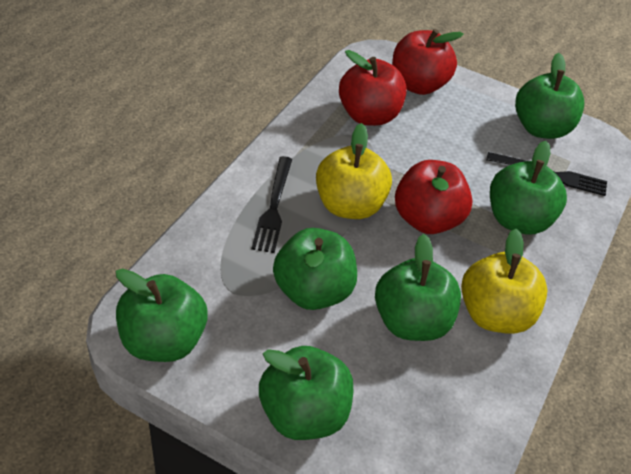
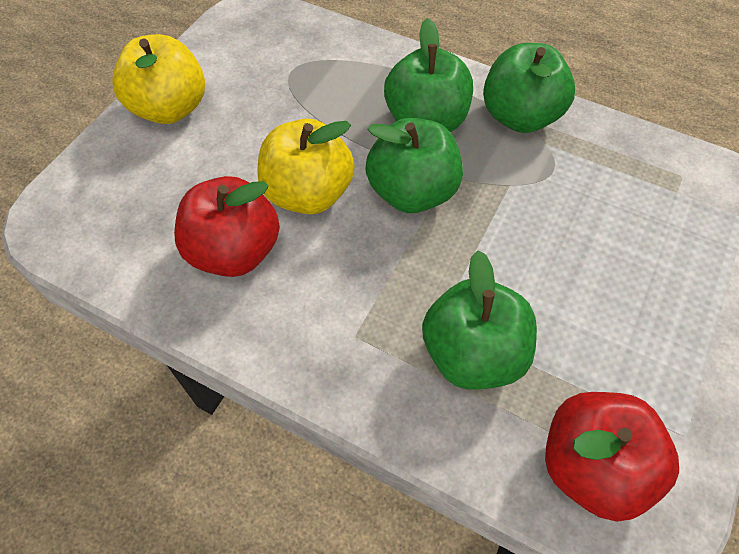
black fork: 2 -> 0
green apple: 6 -> 4
red apple: 3 -> 2

